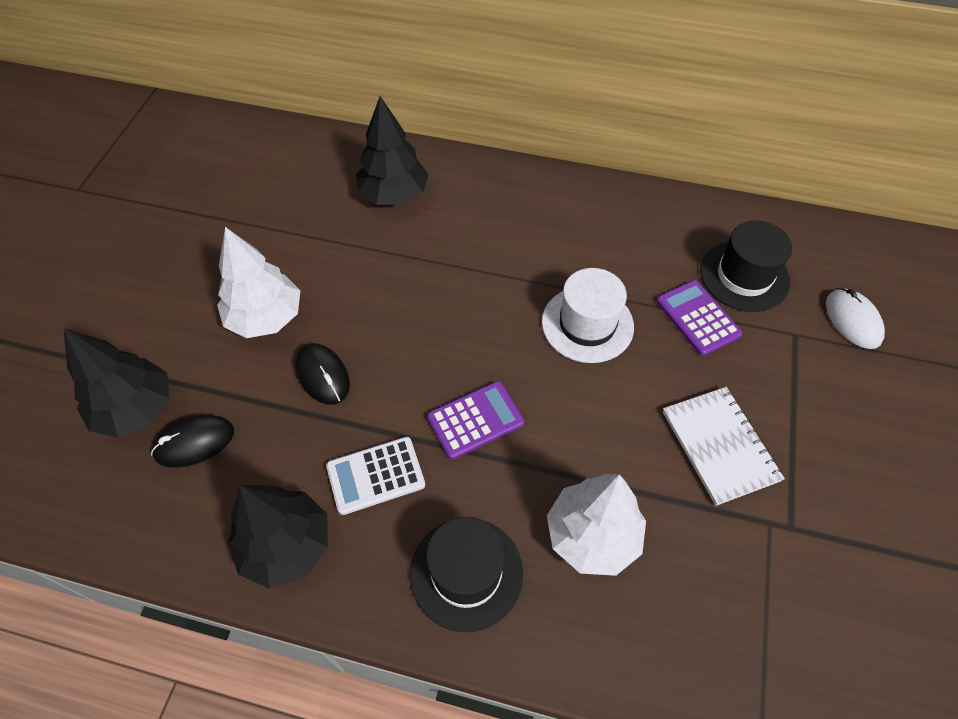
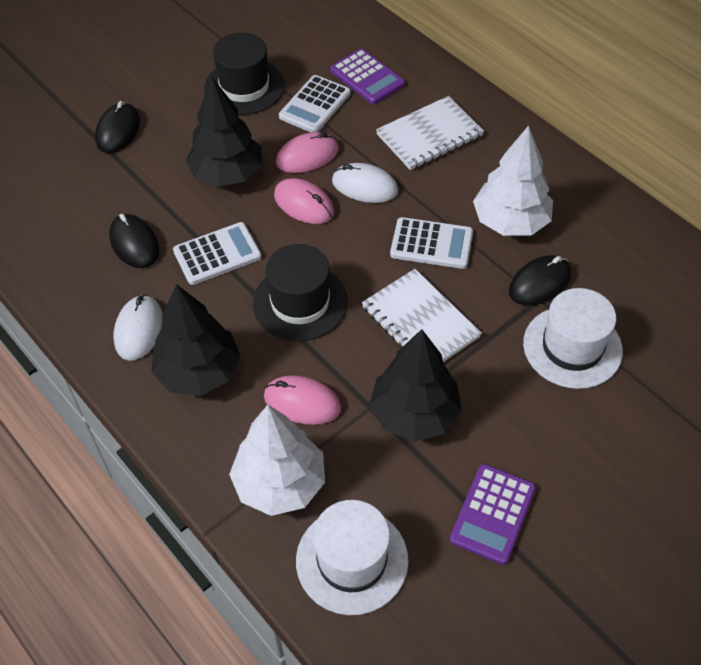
black mouse: 2 -> 3
pink mouse: 0 -> 3
white calculator: 1 -> 3
white hat: 1 -> 2
white mouse: 1 -> 2
white notebook: 1 -> 2

